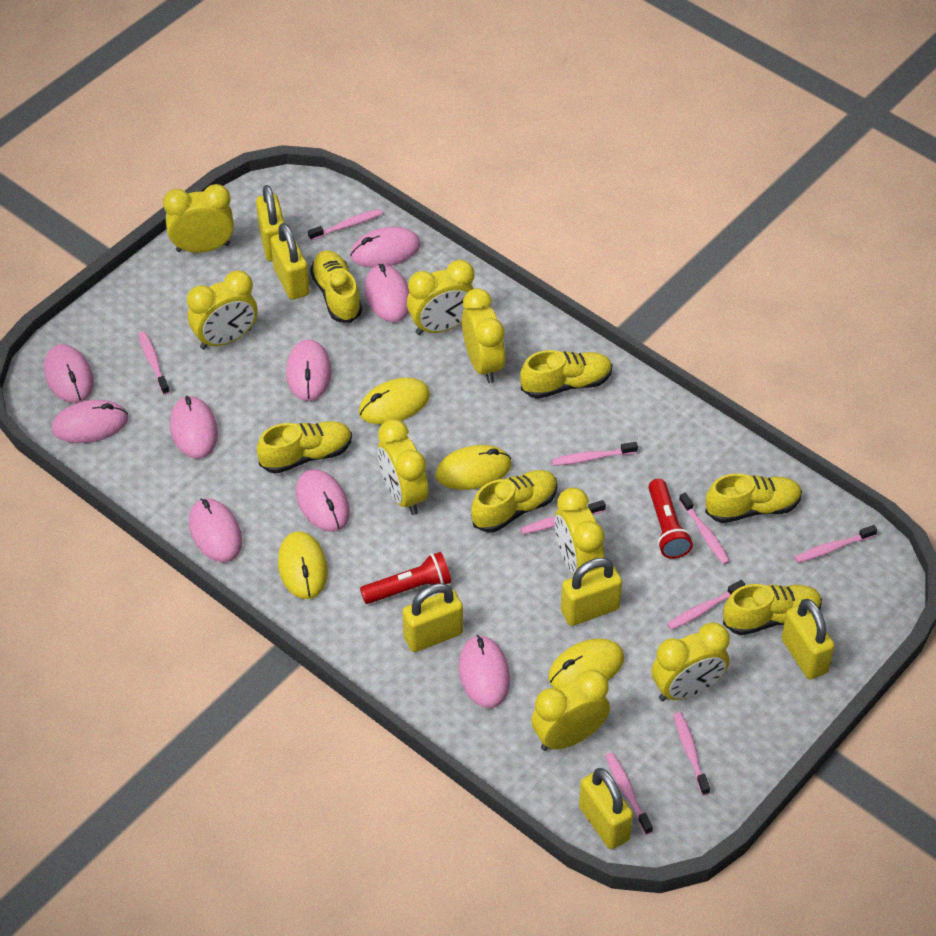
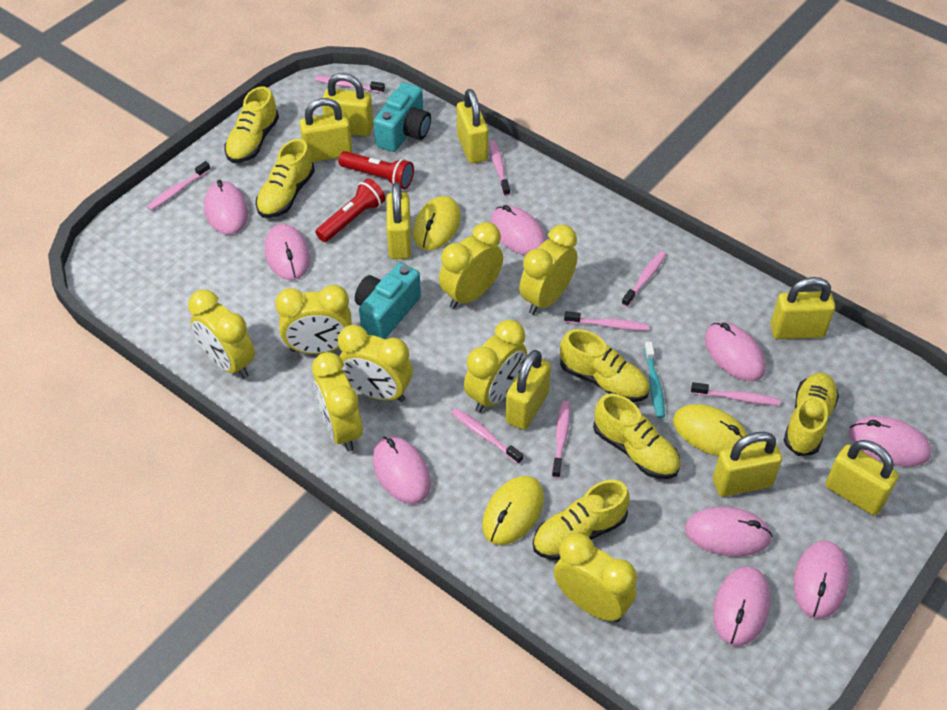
pink toothbrush: 9 -> 8
turquoise camera: 0 -> 2
turquoise toothbrush: 0 -> 1
yellow mouse: 4 -> 3
yellow padlock: 6 -> 8

